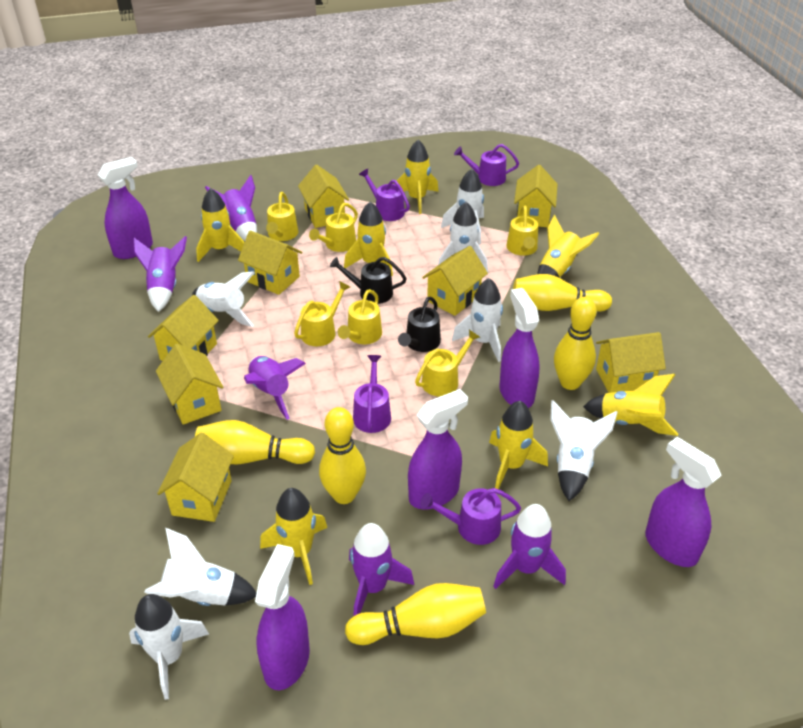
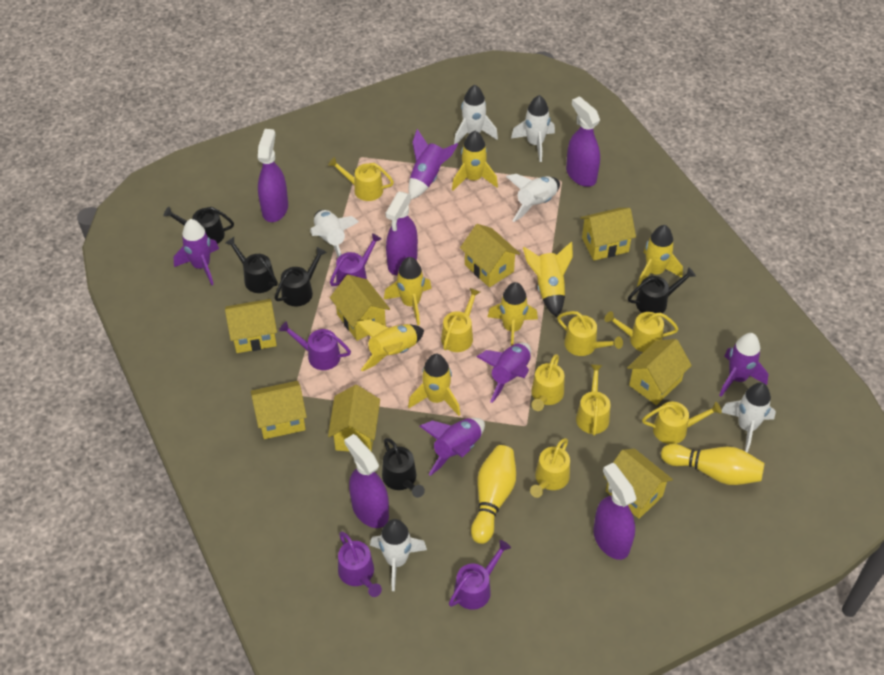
black watering can: 2 -> 5
white rocket: 7 -> 6
yellow bowling pin: 5 -> 2
yellow watering can: 6 -> 8

